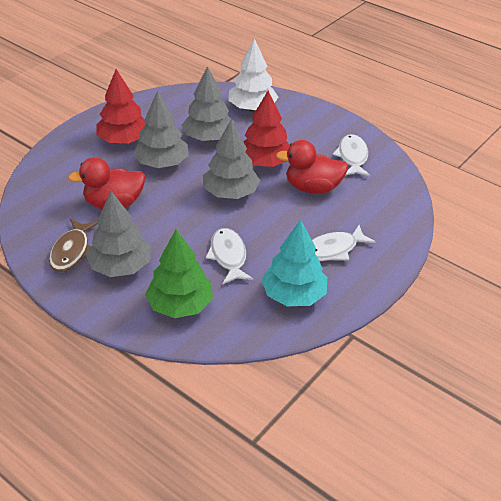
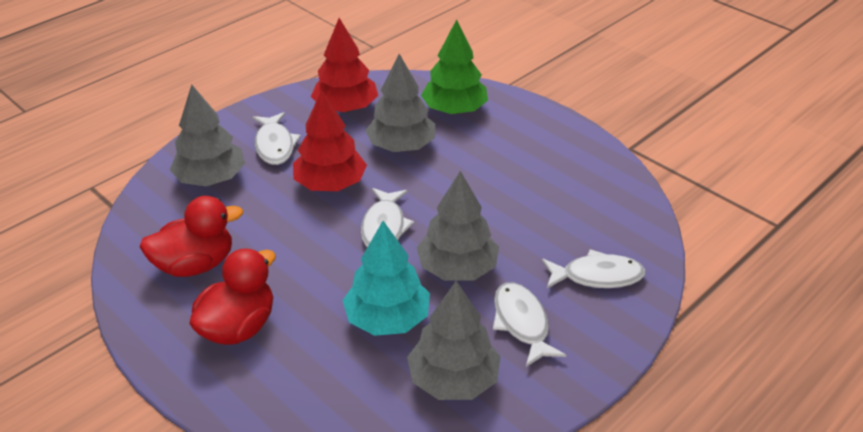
brown fish: 1 -> 0
white fish: 3 -> 4
white tree: 1 -> 0

